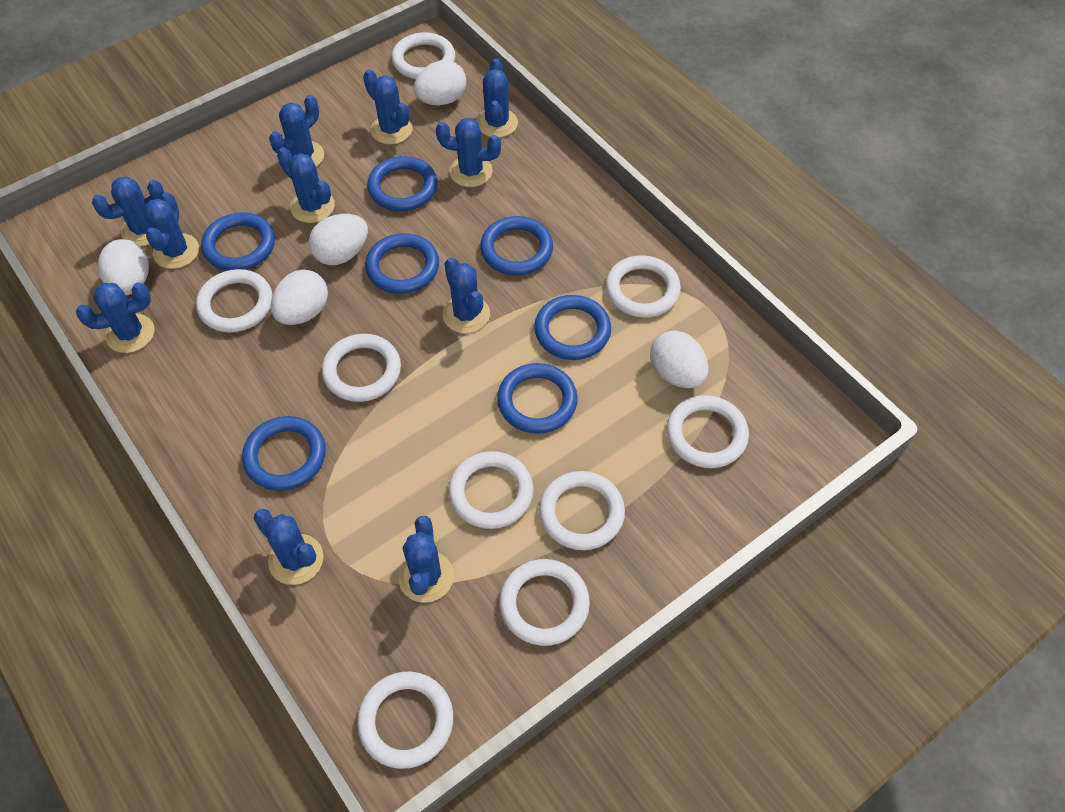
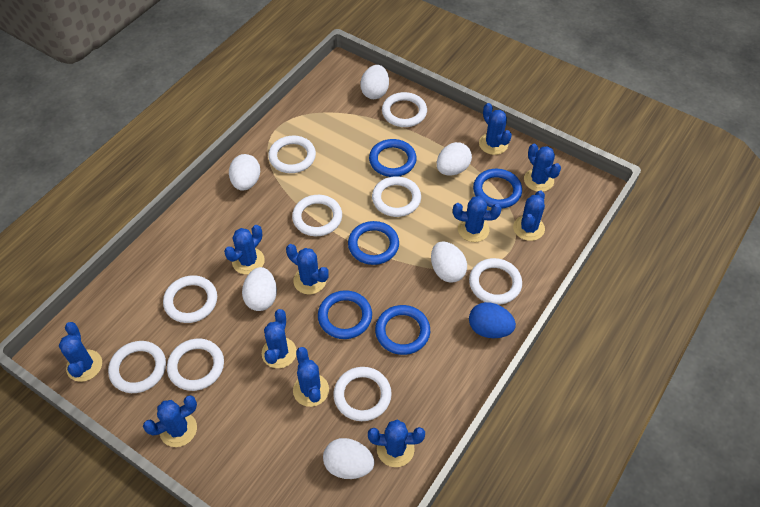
blue egg: 0 -> 1
blue ring: 7 -> 5
white egg: 5 -> 6

